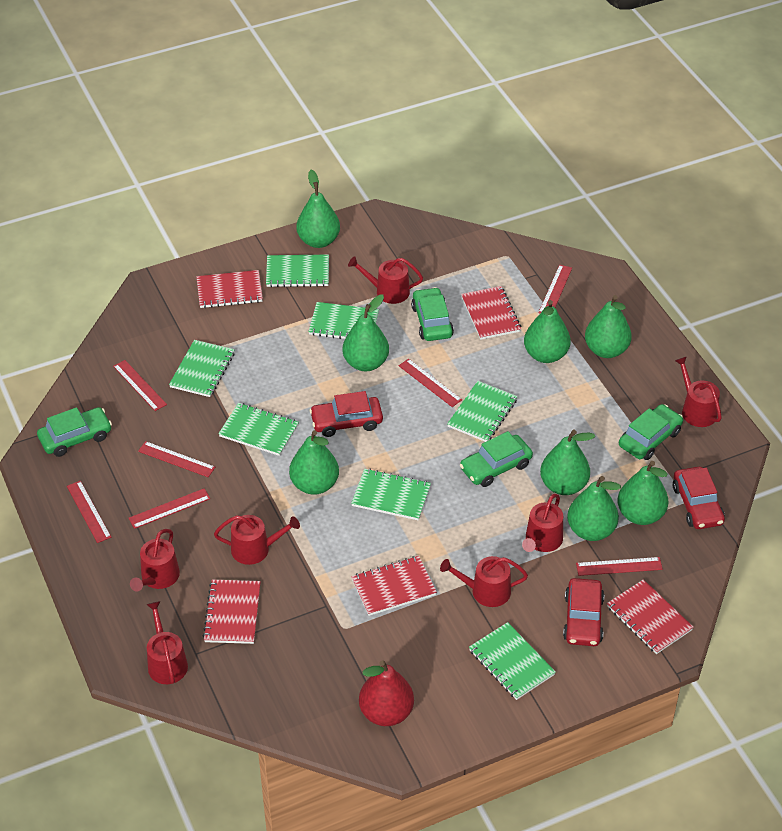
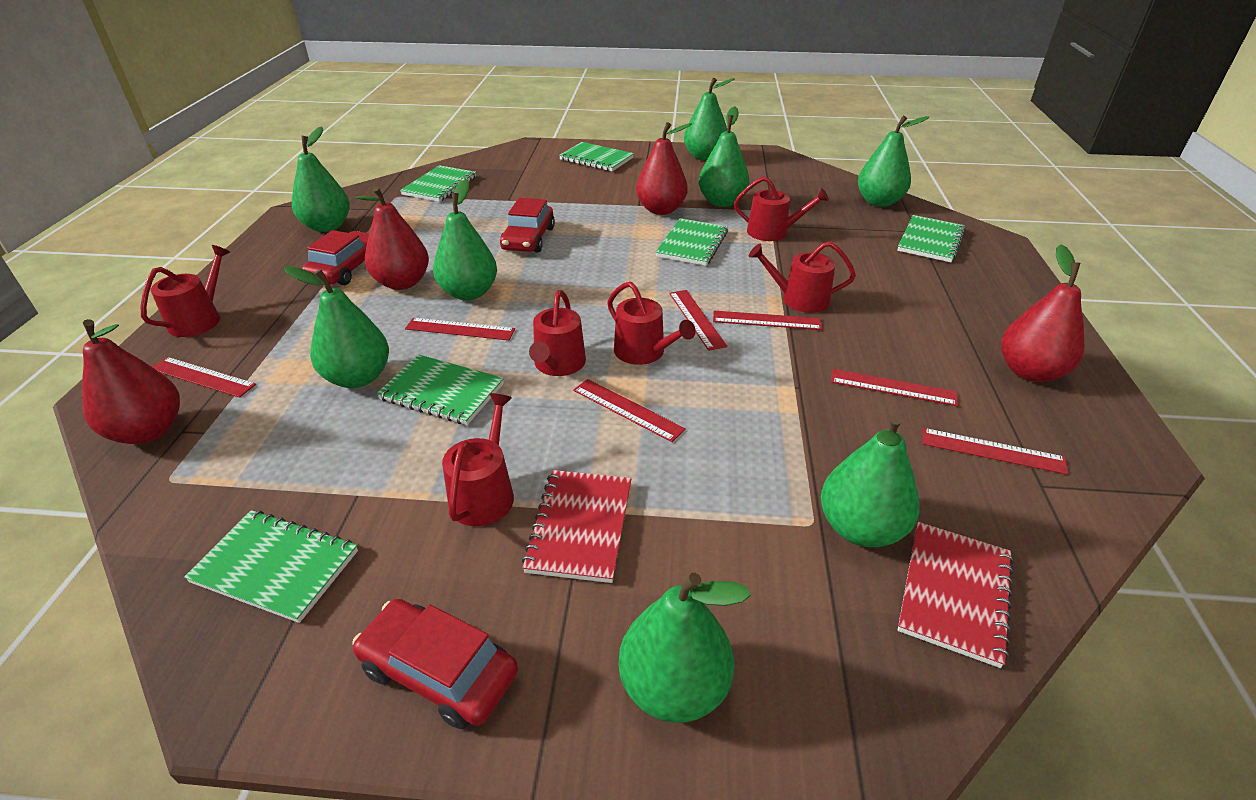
green car: 4 -> 0
green notebook: 7 -> 6
red notebook: 5 -> 2
red pear: 1 -> 4
red watering can: 7 -> 6

